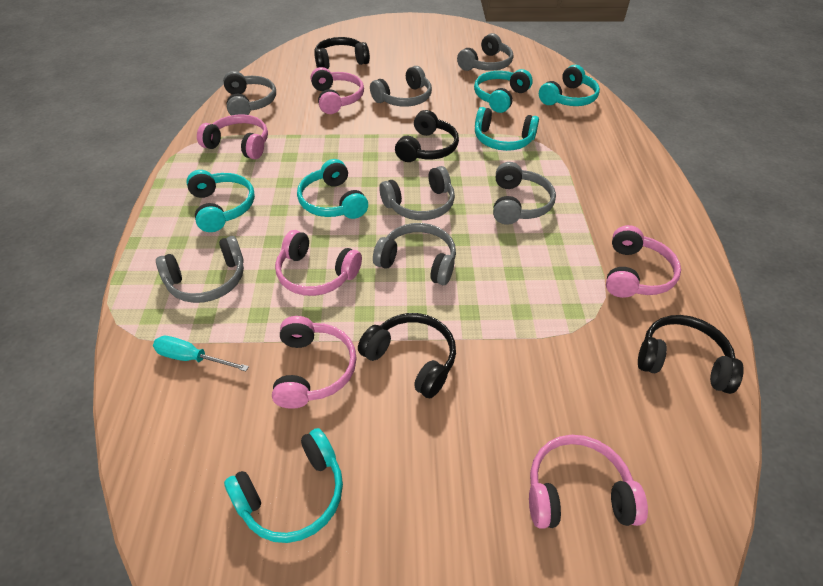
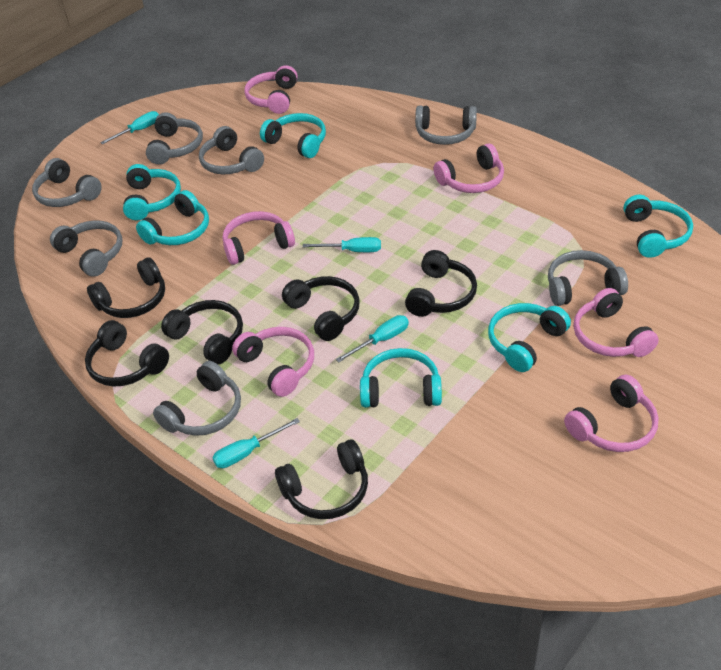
black headphones: 4 -> 6
turquoise screwdriver: 1 -> 4

